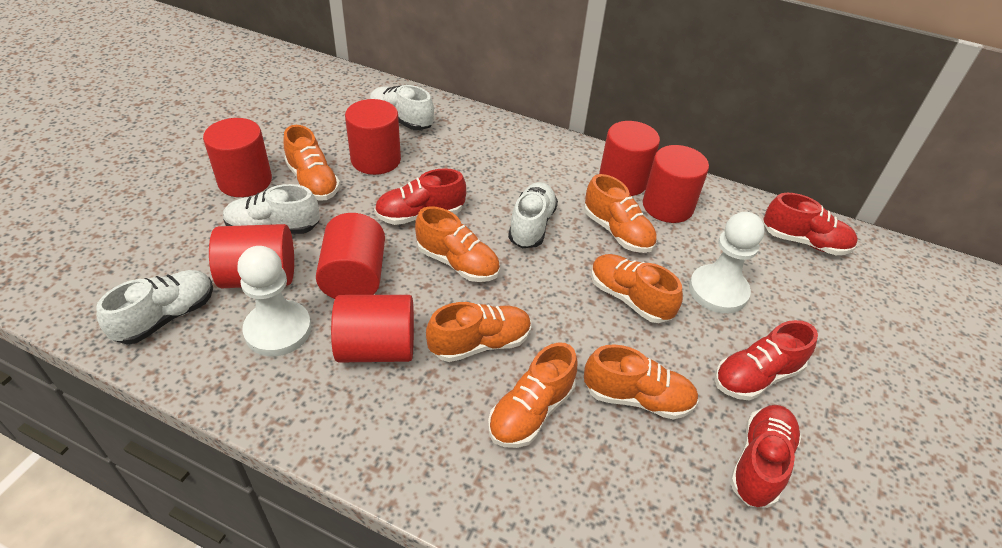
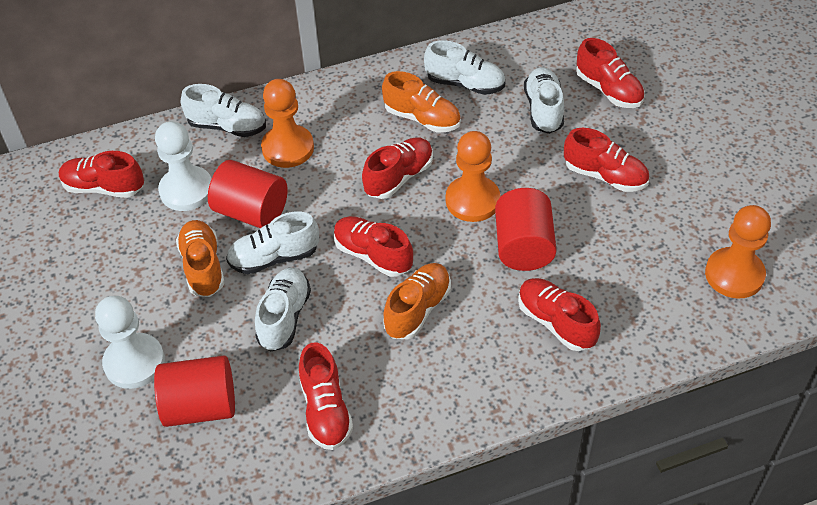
orange pawn: 0 -> 3
orange shoe: 7 -> 3
red cylinder: 7 -> 3
red shoe: 4 -> 7
white shoe: 4 -> 5

